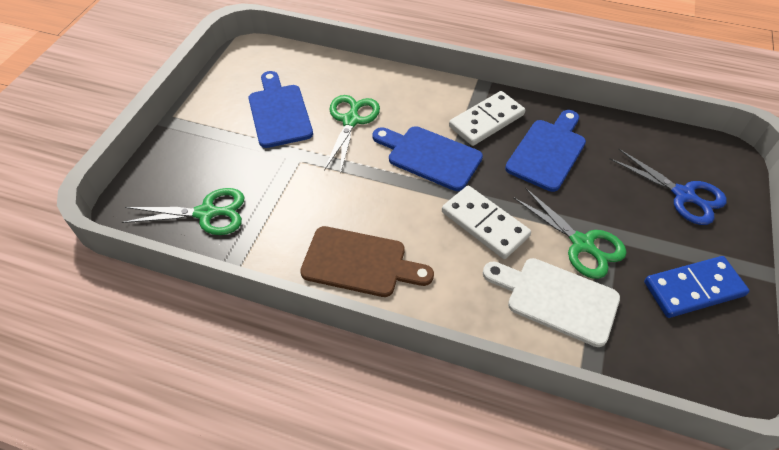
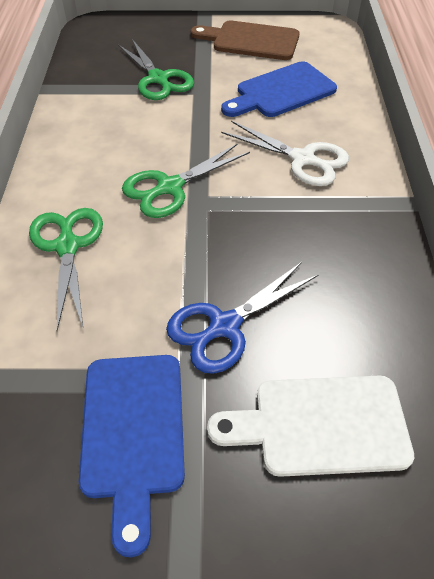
blue cutting board: 3 -> 2
blue domino: 1 -> 0
white domino: 2 -> 0
white scissors: 0 -> 1

